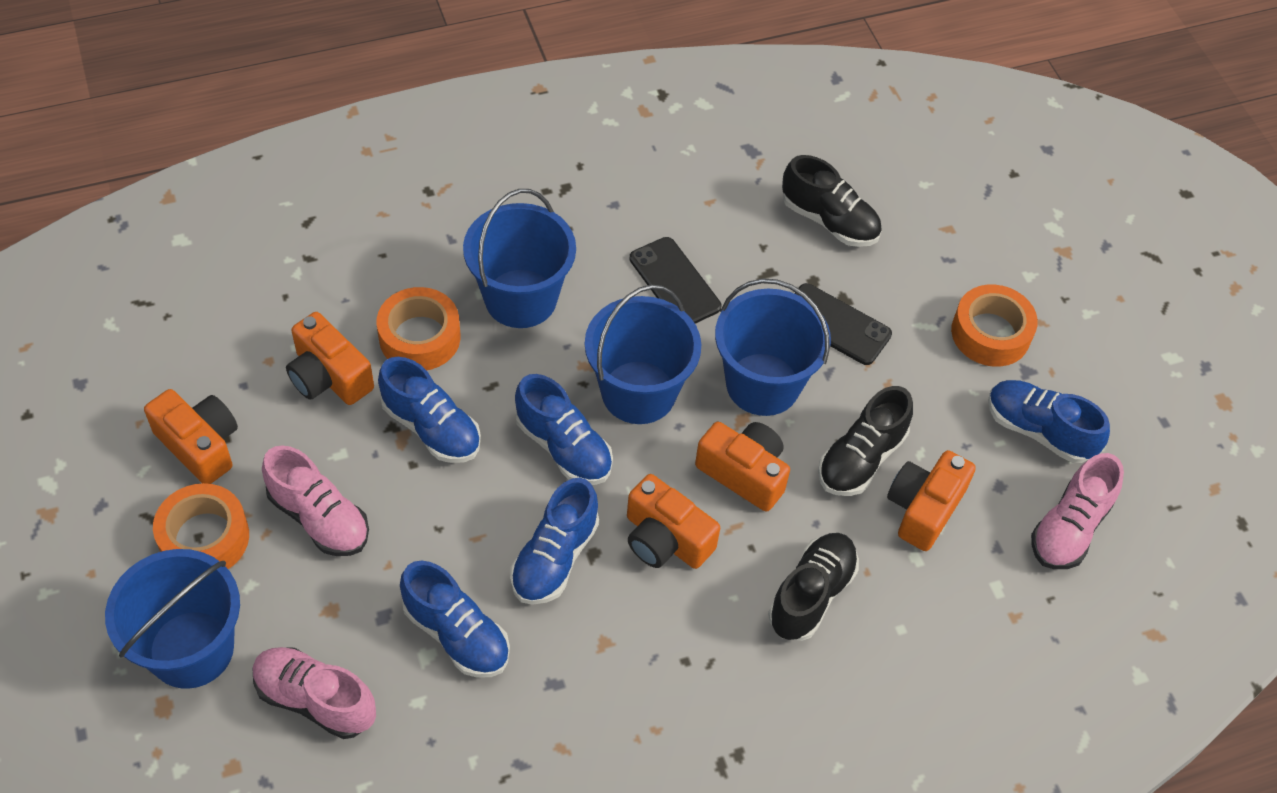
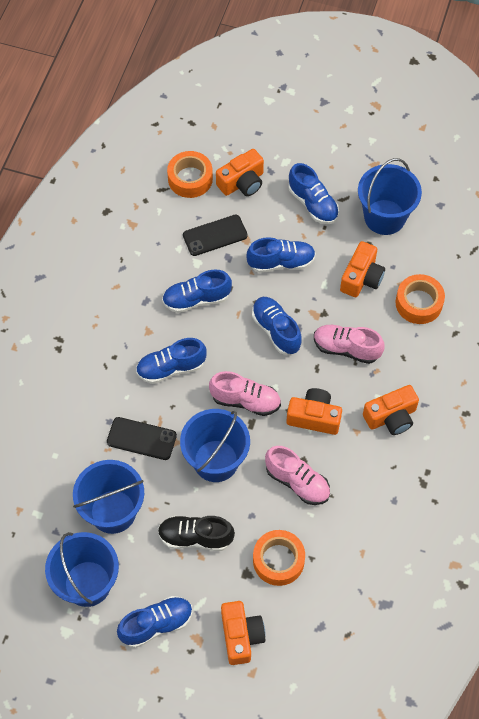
black shoe: 3 -> 1
blue shoe: 5 -> 6

